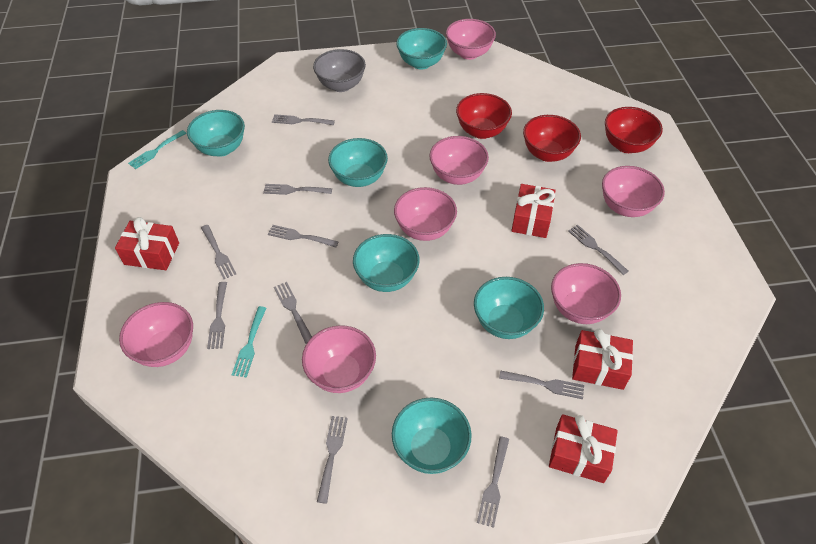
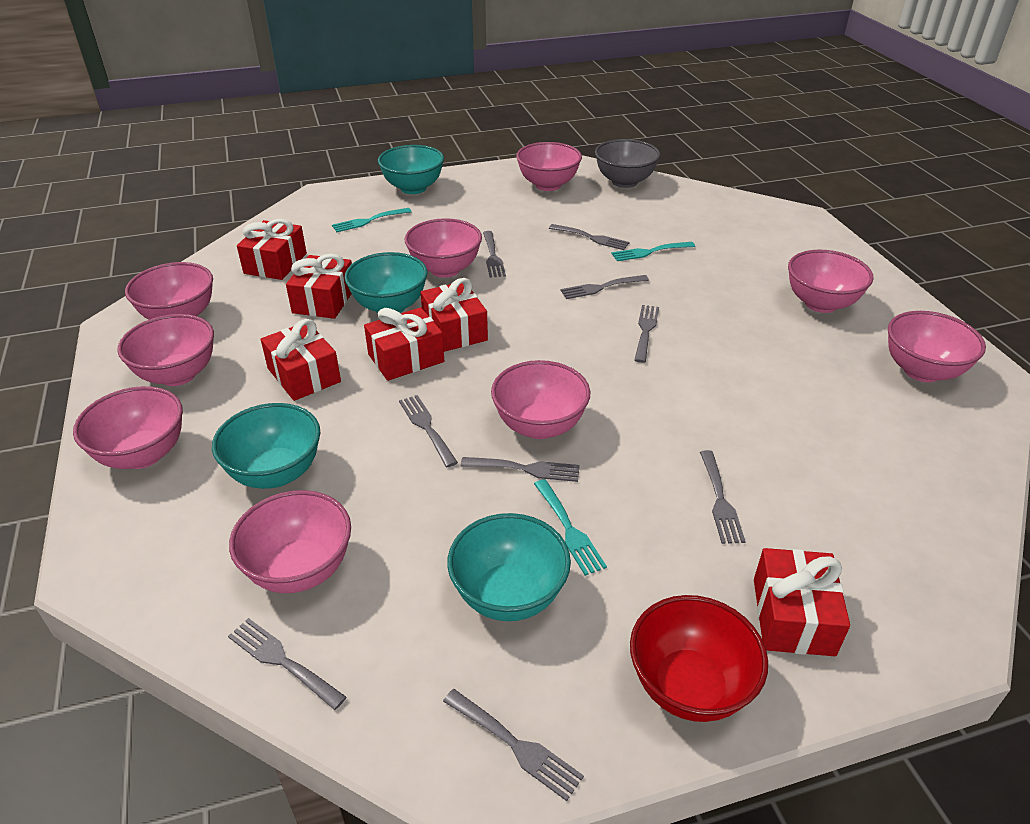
grey fork: 10 -> 9
pink bowl: 7 -> 9
red bowl: 3 -> 1
red gift: 4 -> 6
turquoise bowl: 6 -> 4
turquoise fork: 2 -> 3

